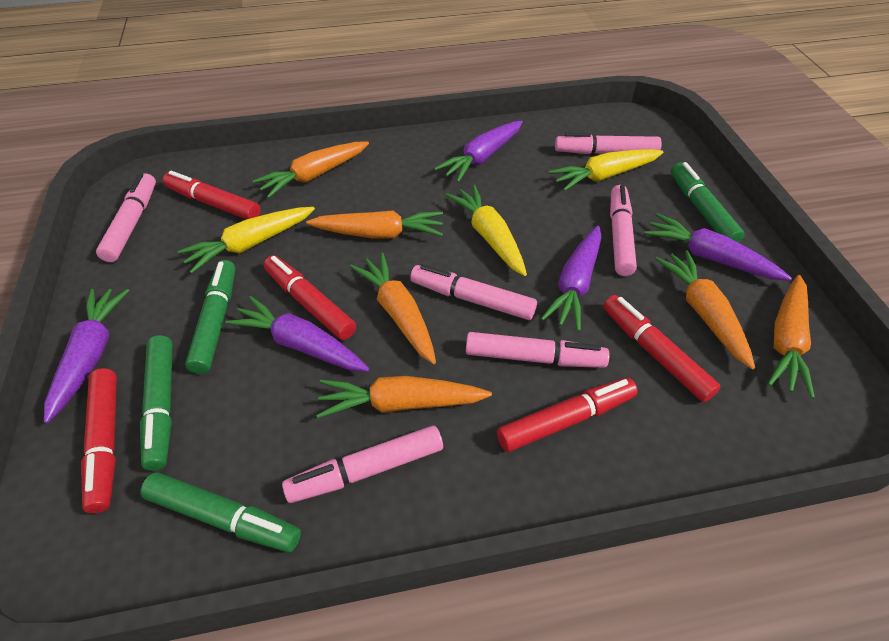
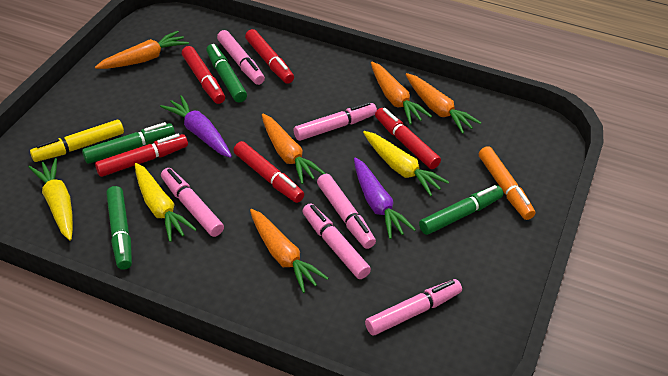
orange carrot: 6 -> 5
orange marker: 0 -> 1
purple carrot: 5 -> 2
yellow marker: 0 -> 1

